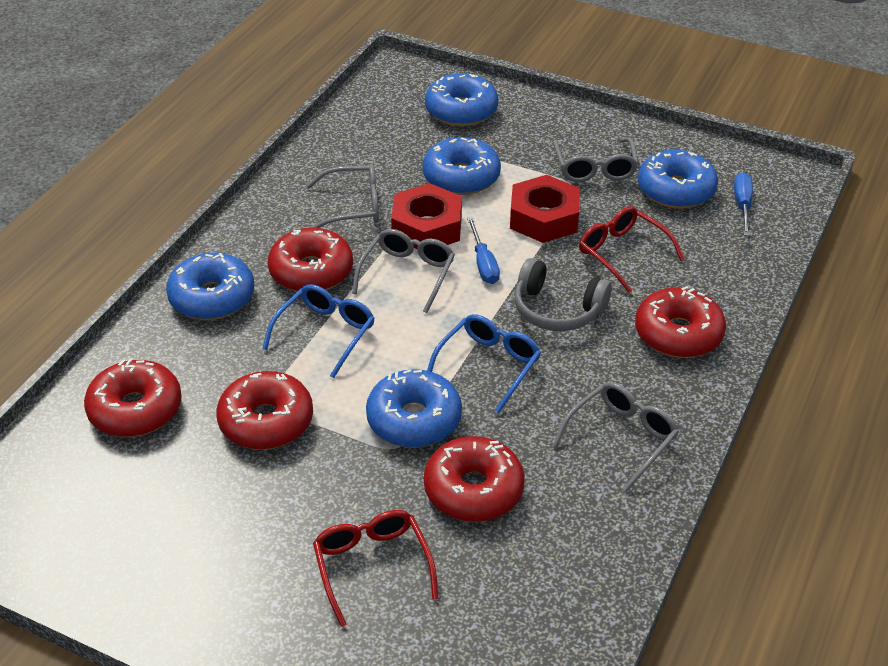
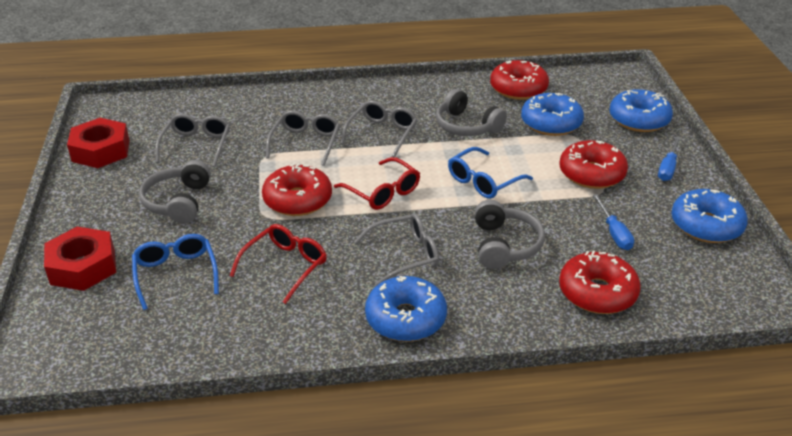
blue donut: 5 -> 4
grey headphones: 1 -> 3
red donut: 5 -> 4

